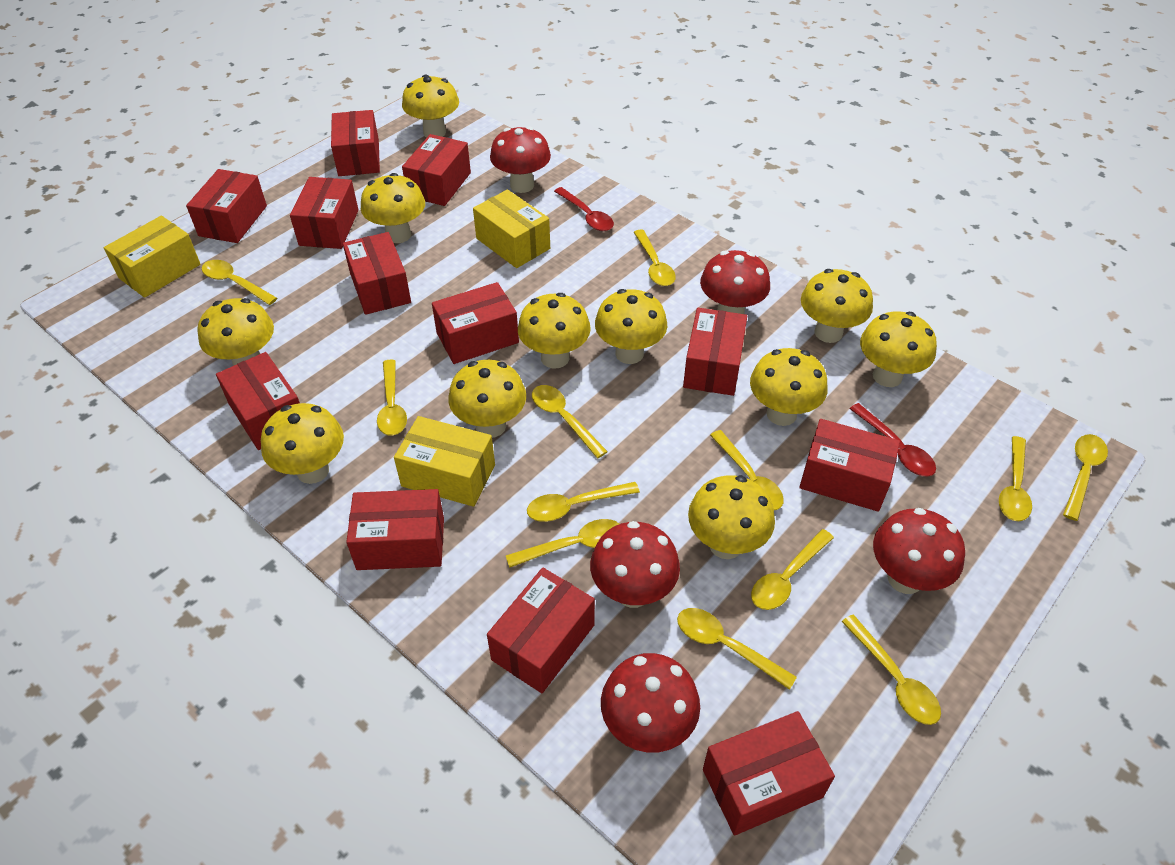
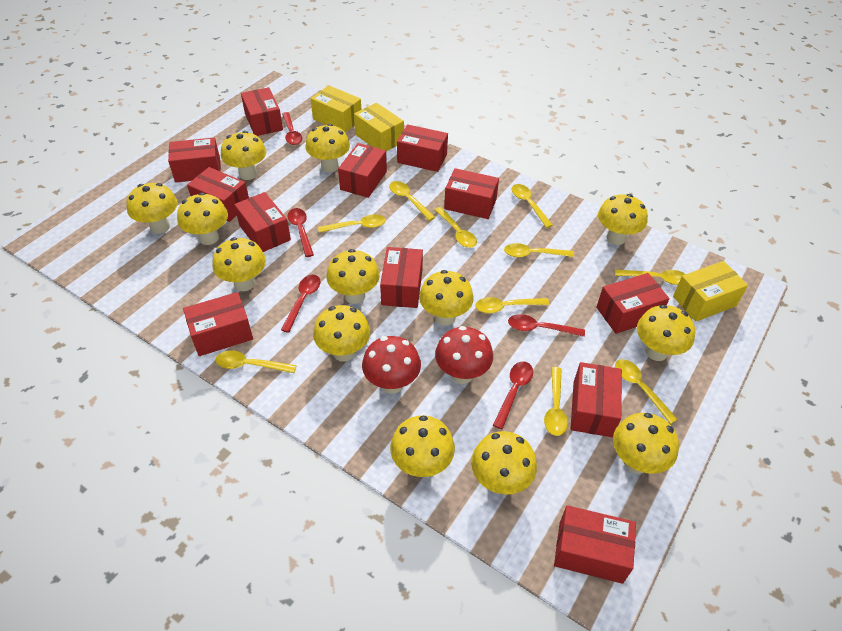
red mushroom: 5 -> 2
red spoon: 2 -> 5
yellow mushroom: 11 -> 13
yellow spoon: 12 -> 10

